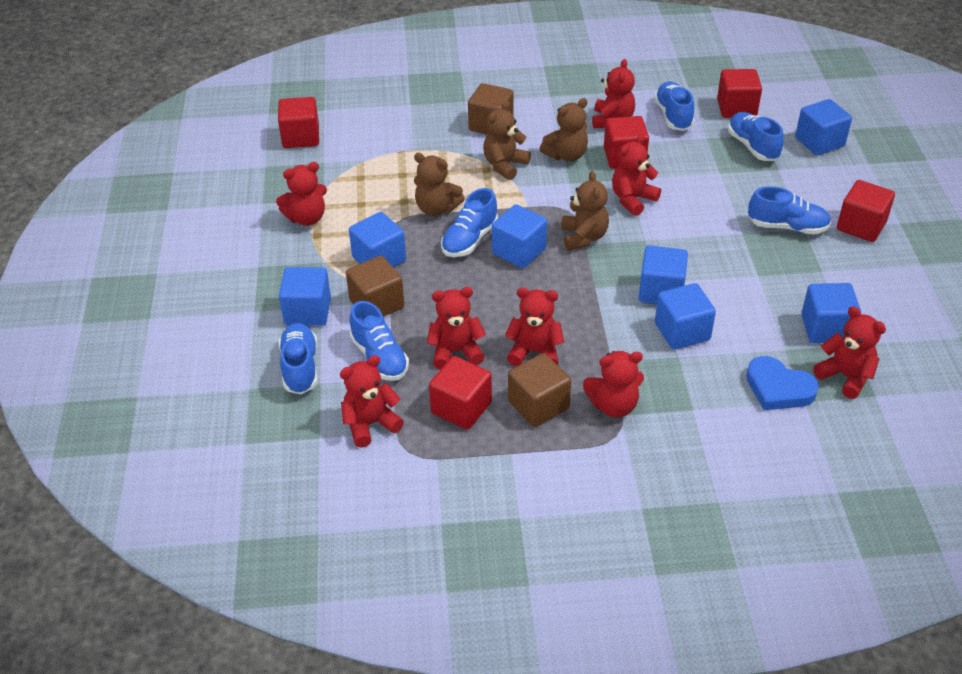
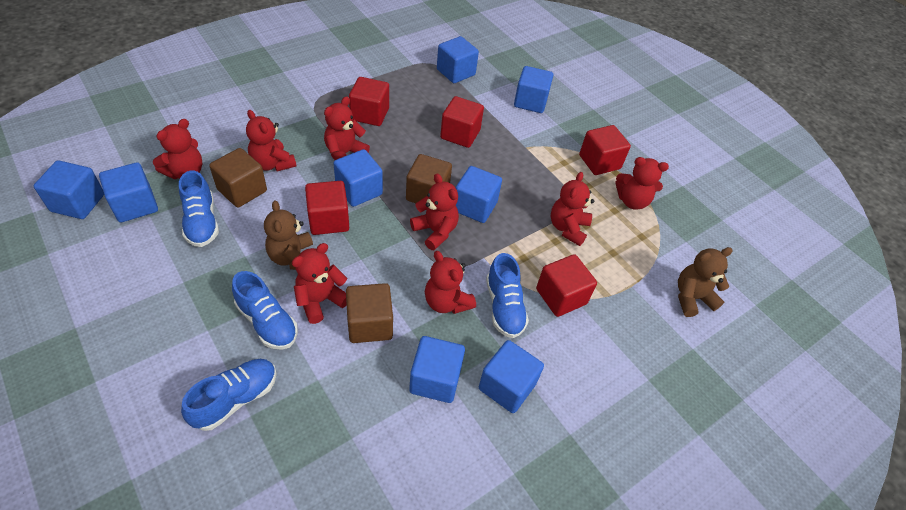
blue cube: 7 -> 8
blue heart: 1 -> 0
blue shoe: 6 -> 4
brown teddy bear: 4 -> 2

